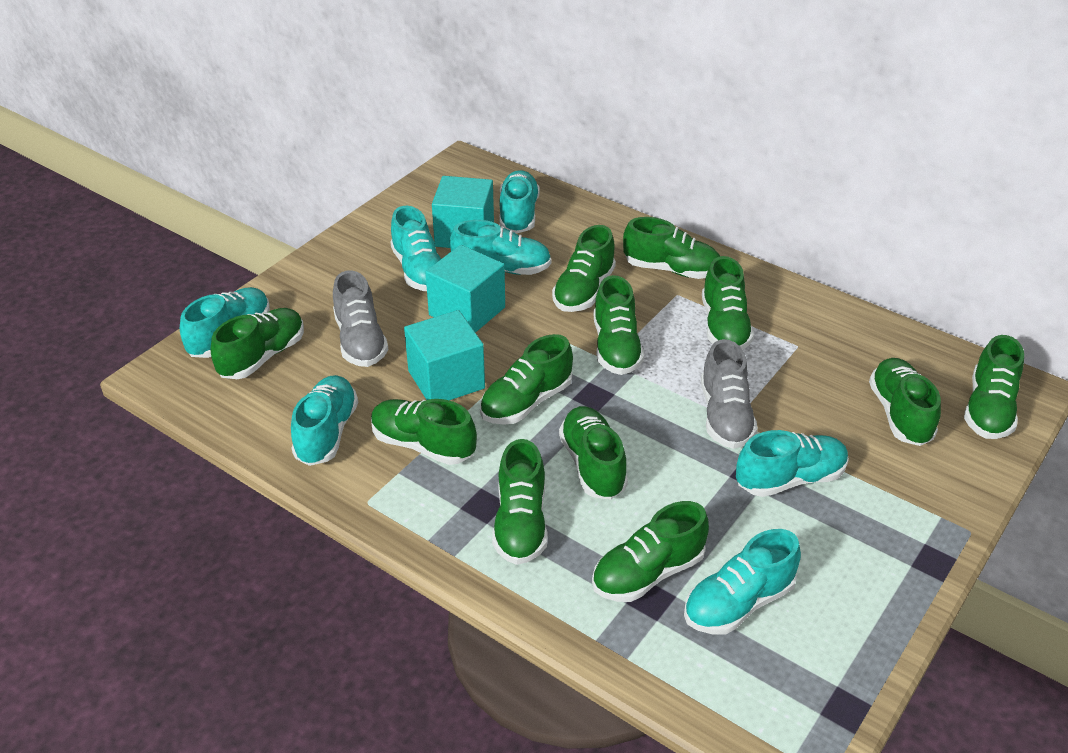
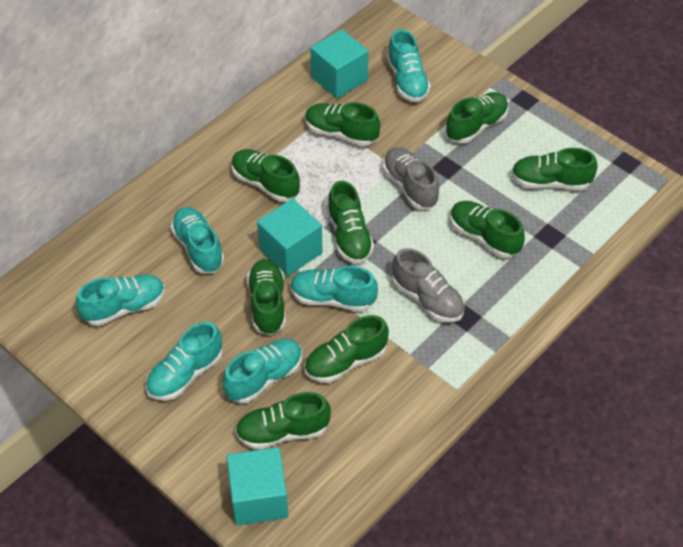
green shoe: 12 -> 9
turquoise shoe: 7 -> 6

